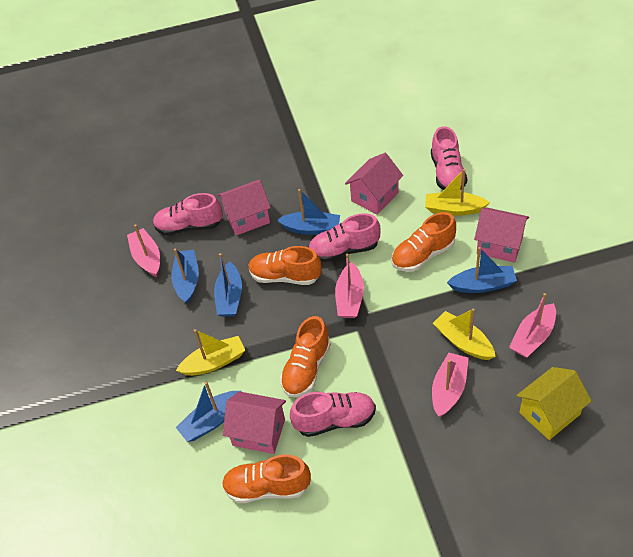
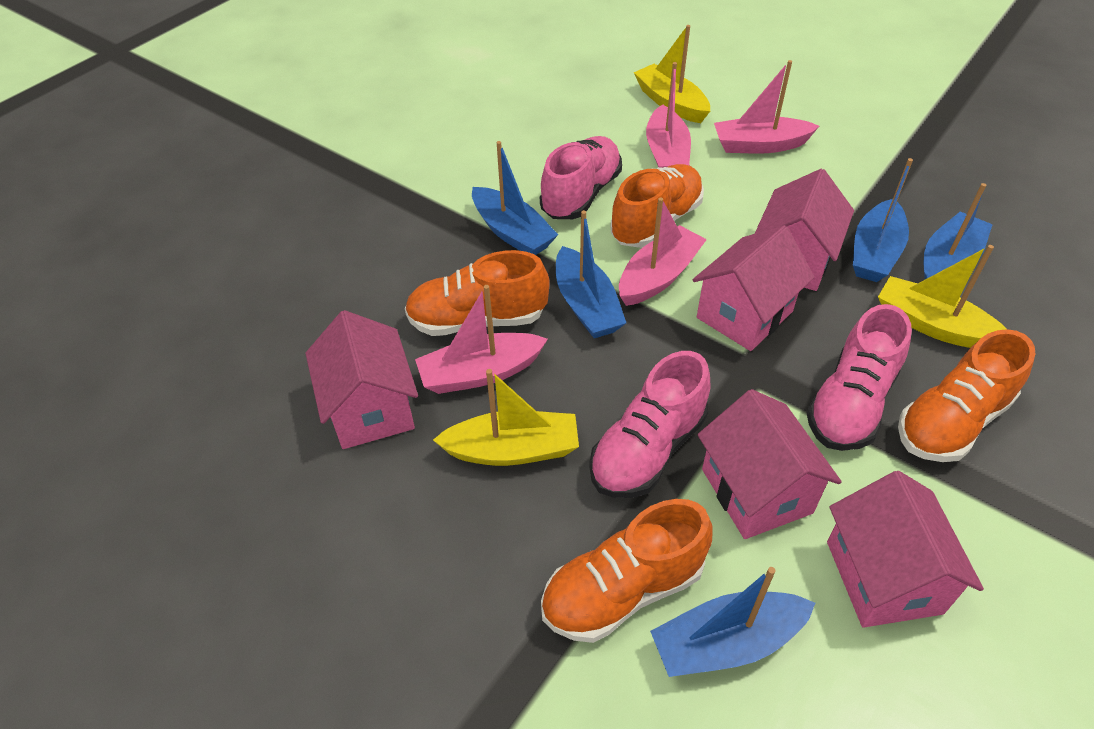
pink house: 4 -> 5
pink shoe: 4 -> 3
yellow house: 1 -> 0

